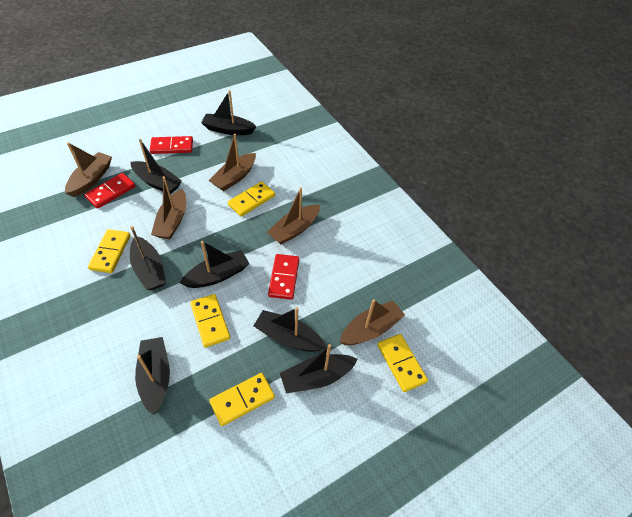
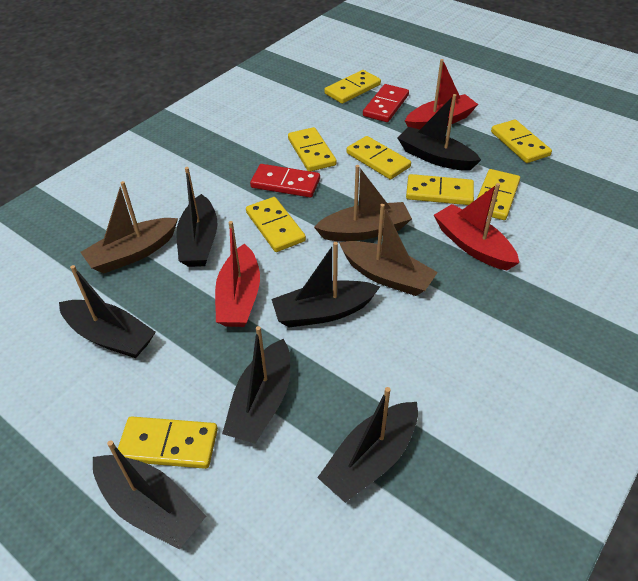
brown boat: 5 -> 3
red boat: 0 -> 3
red domino: 3 -> 2
yellow domino: 5 -> 8

